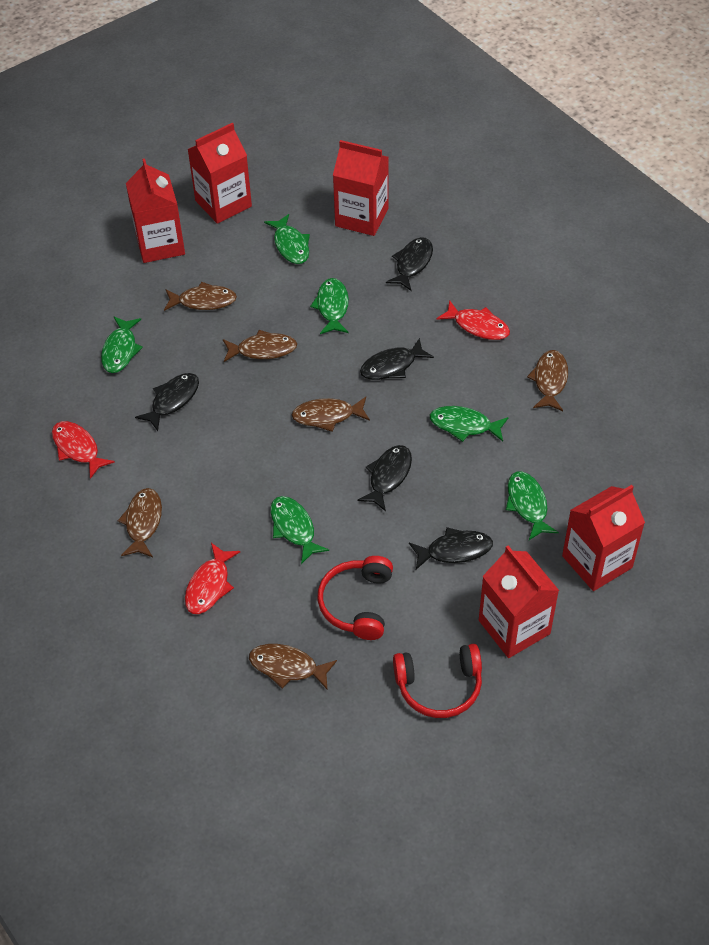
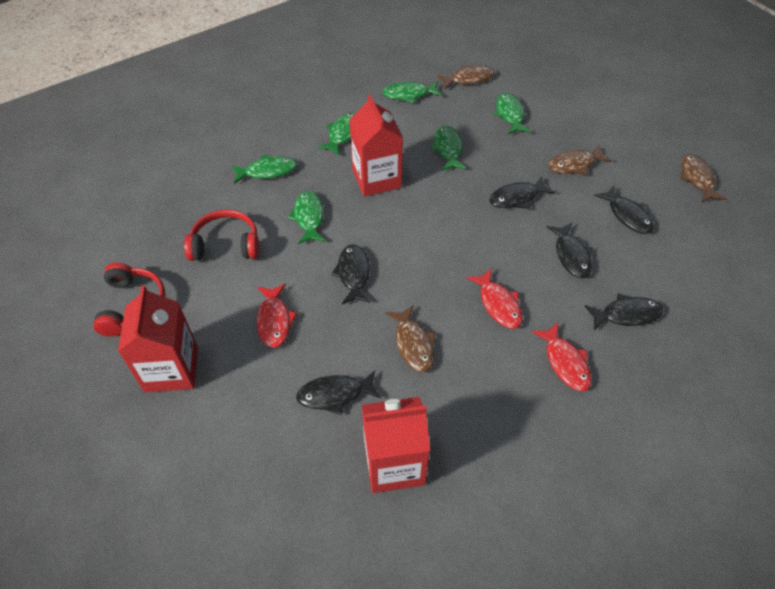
black fish: 5 -> 6
brown fish: 6 -> 4
red carton: 5 -> 3

